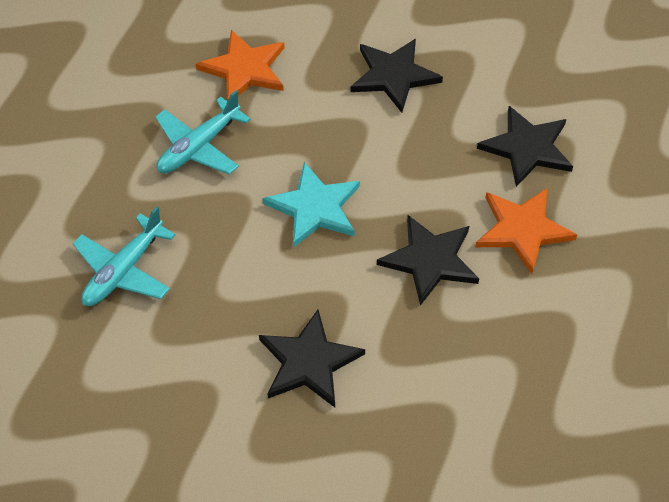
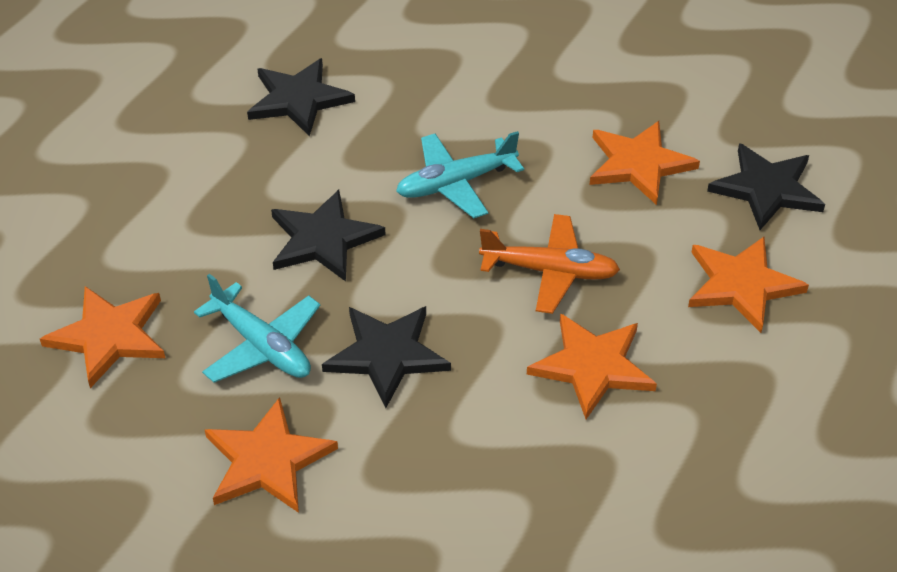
orange plane: 0 -> 1
orange star: 2 -> 5
turquoise star: 1 -> 0

